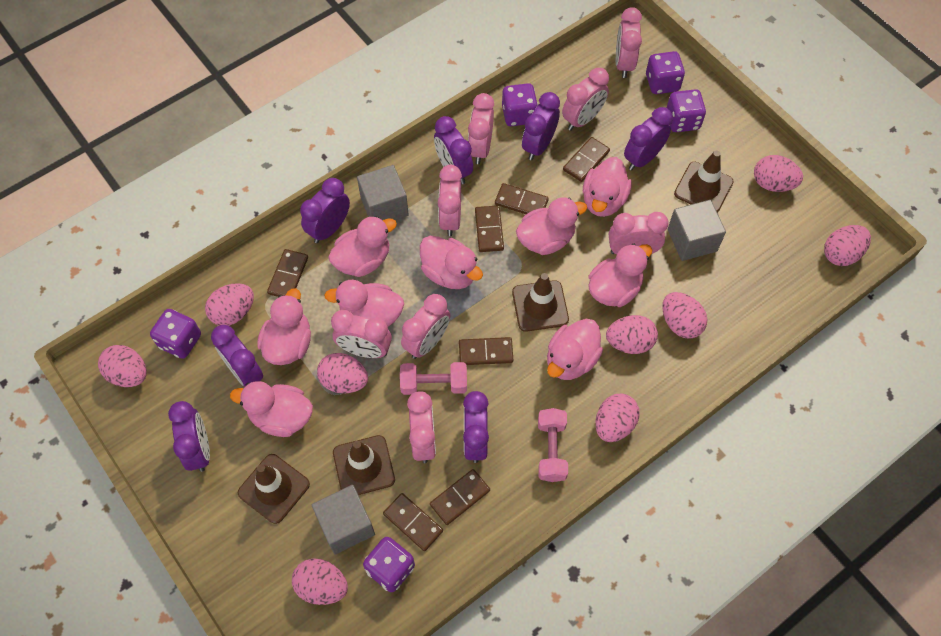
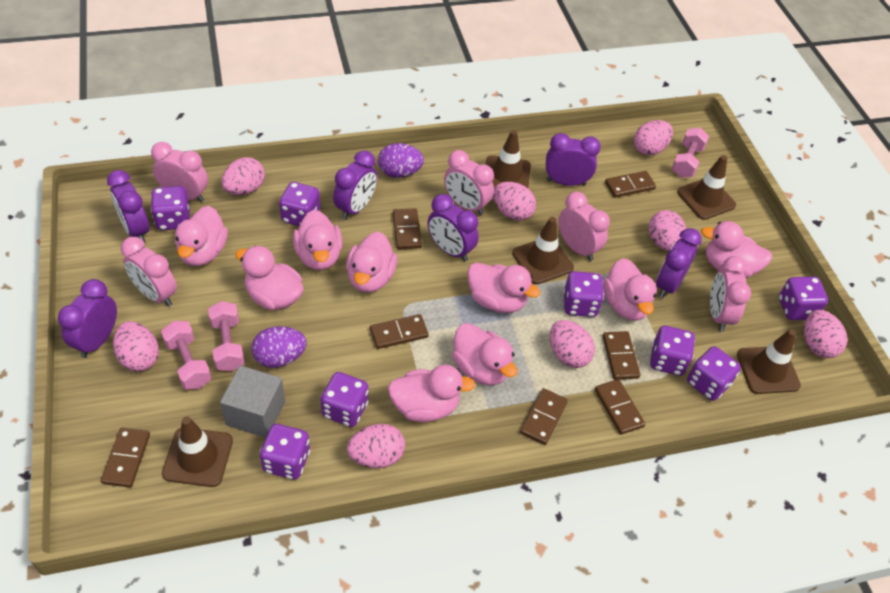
brown traffic cone: 4 -> 5
grey cube: 3 -> 1
pink clock: 8 -> 5
pink dumbbell: 2 -> 3
pink egg: 9 -> 8
purple clock: 7 -> 6
purple dice: 5 -> 8
purple egg: 0 -> 2

